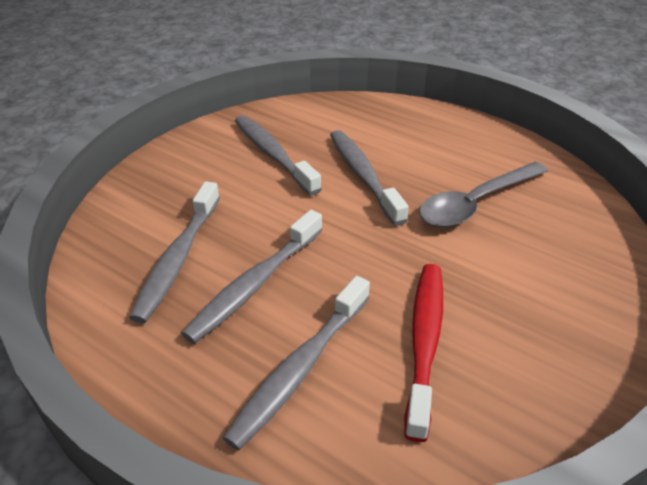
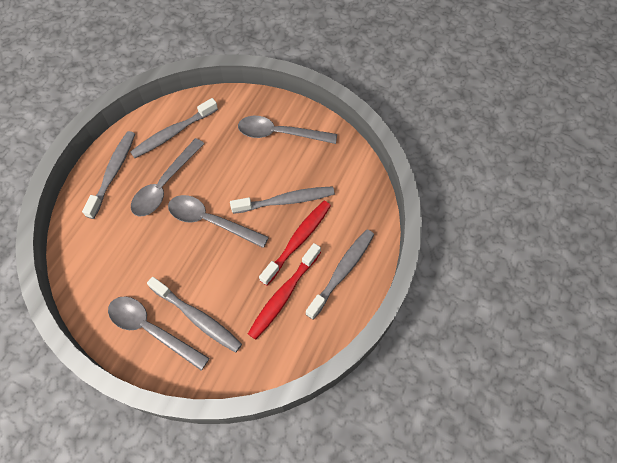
grey spoon: 1 -> 4
red toothbrush: 1 -> 2

